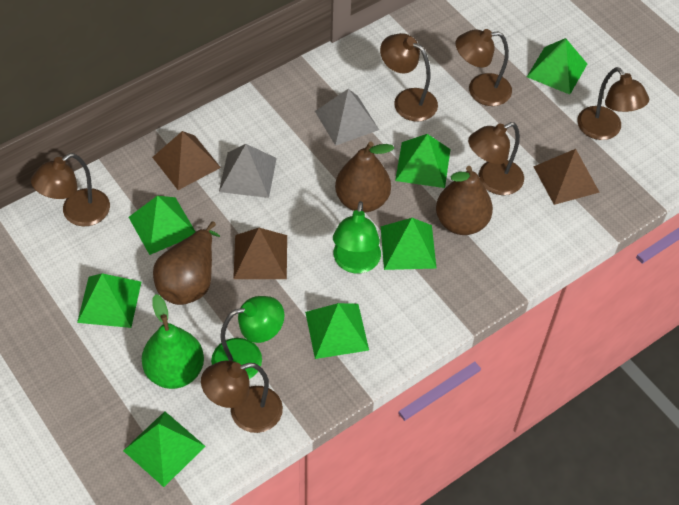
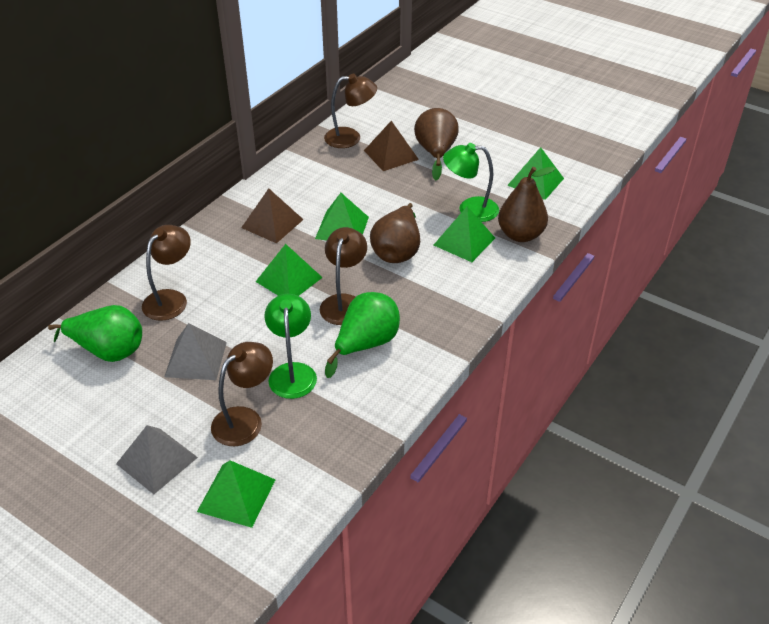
brown lamp: 6 -> 4
brown pyramid: 3 -> 2
green pear: 1 -> 2
green pyramid: 7 -> 5

